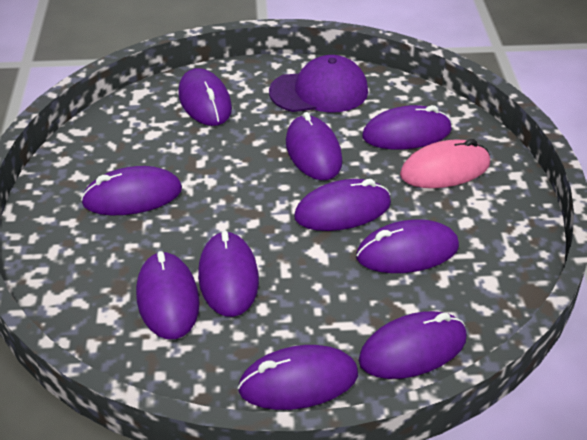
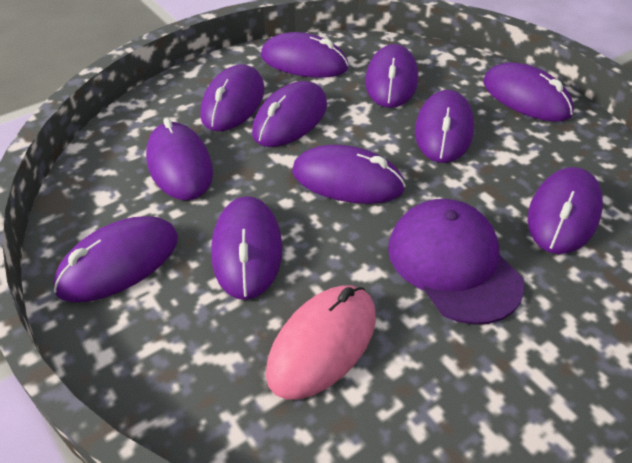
purple mouse: 10 -> 11

